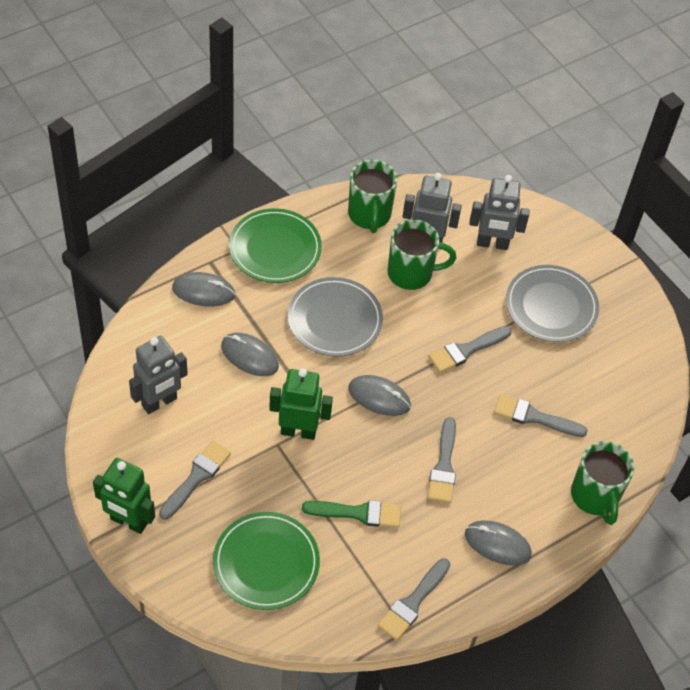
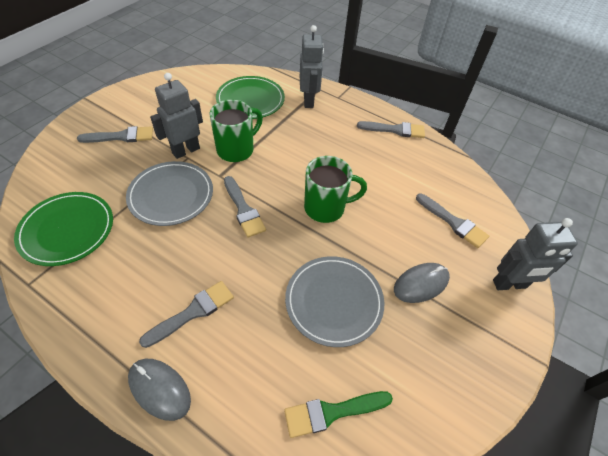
green mug: 3 -> 2
green robot: 2 -> 0
grey mouse: 4 -> 2

